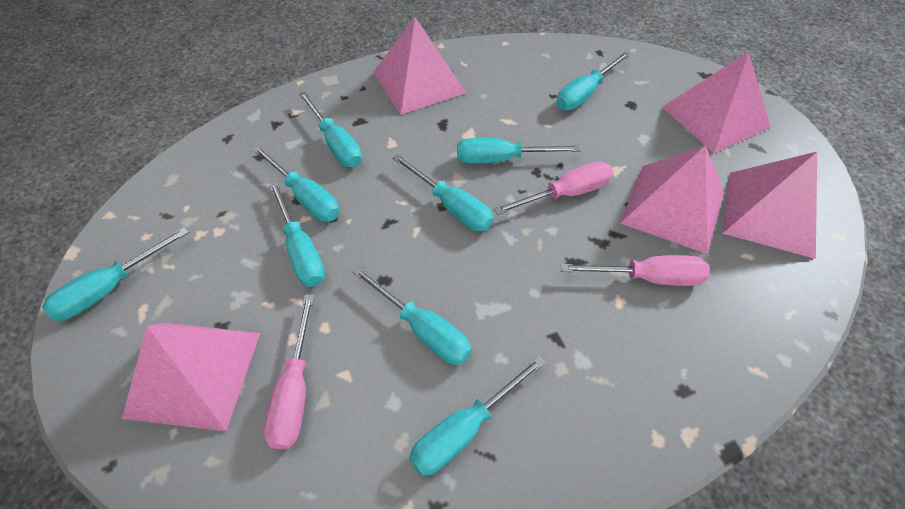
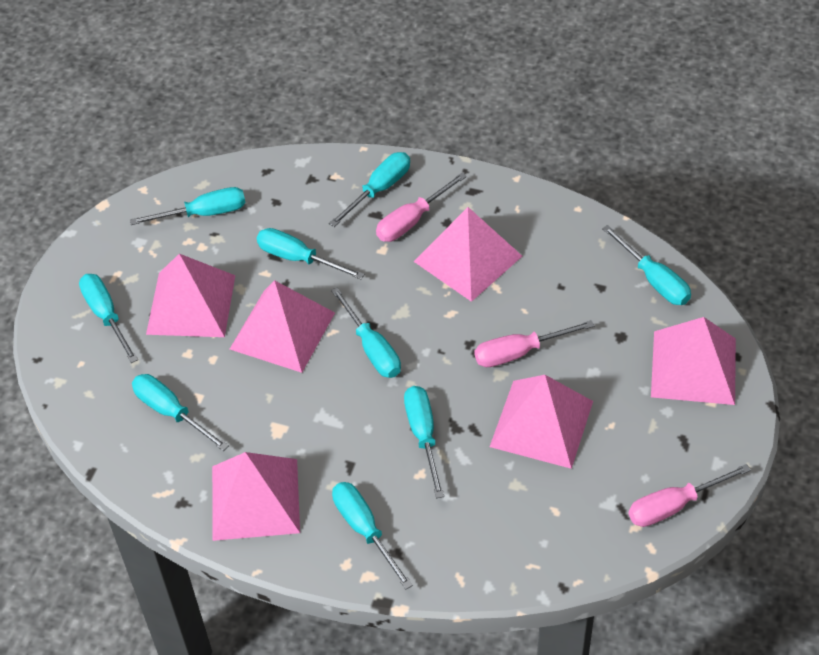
pink pyramid: 5 -> 6

